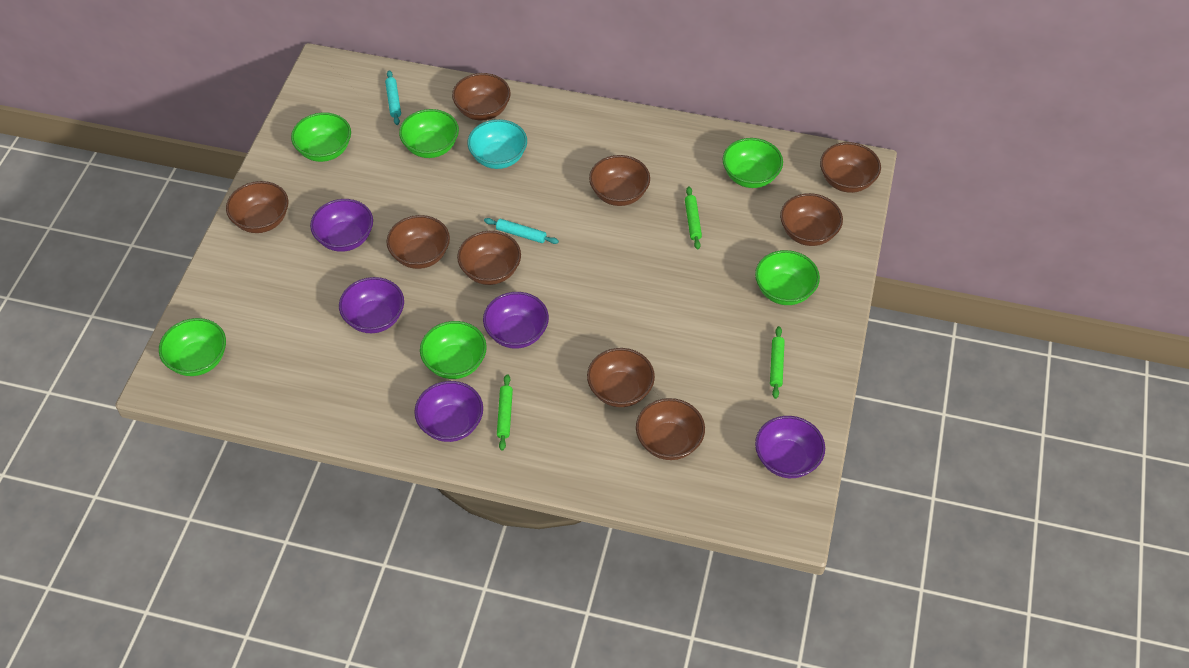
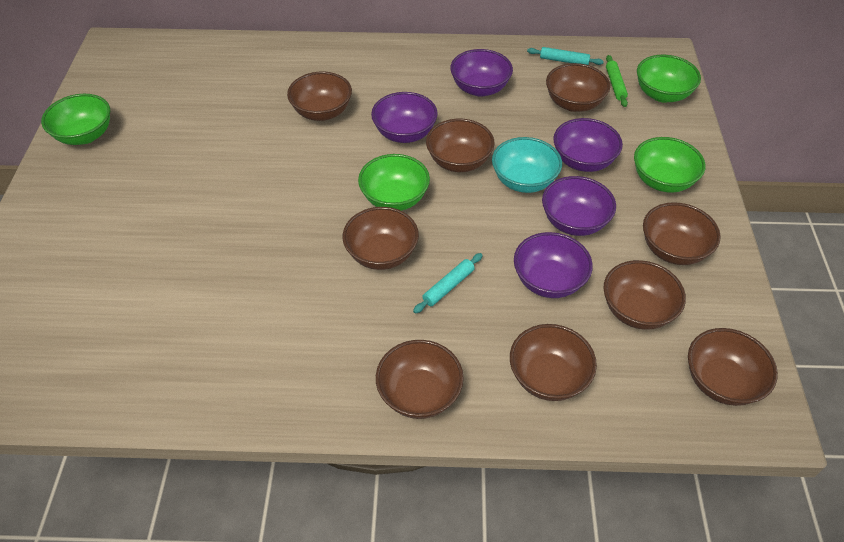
green bowl: 6 -> 4
green rolling pin: 3 -> 1

